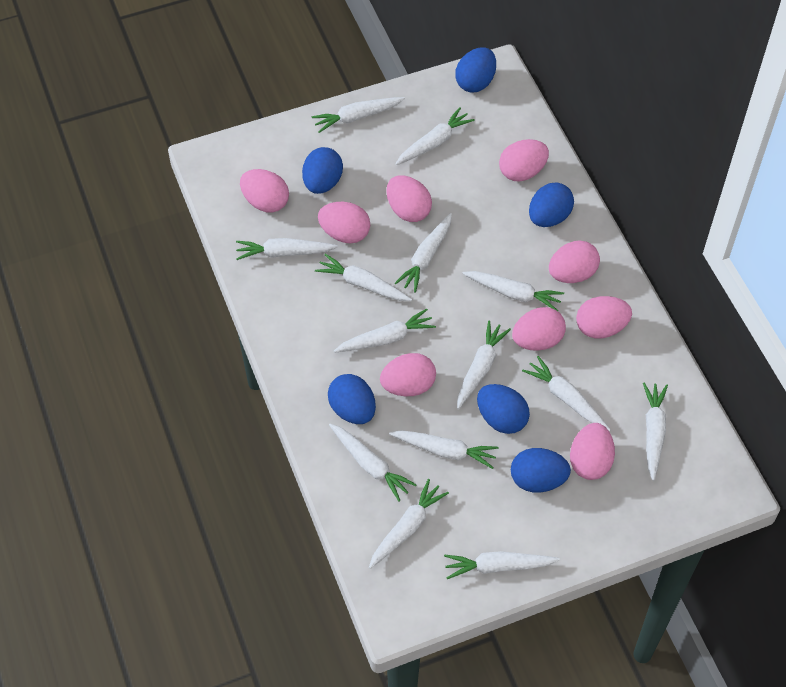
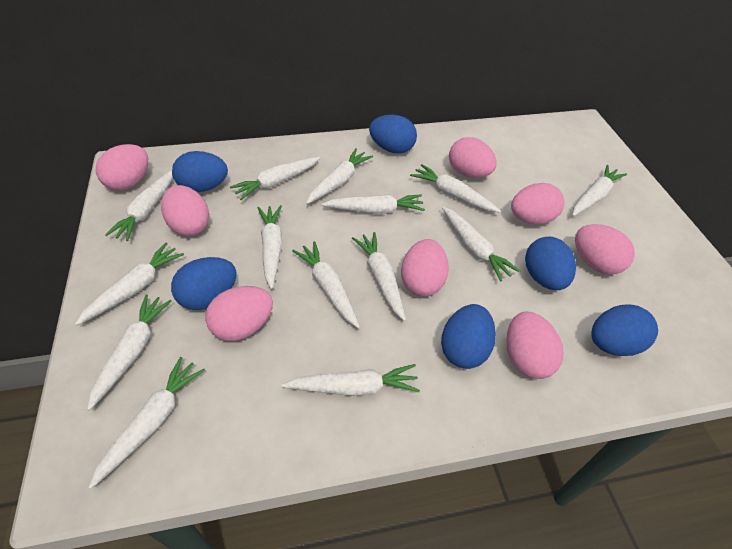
pink egg: 9 -> 8

